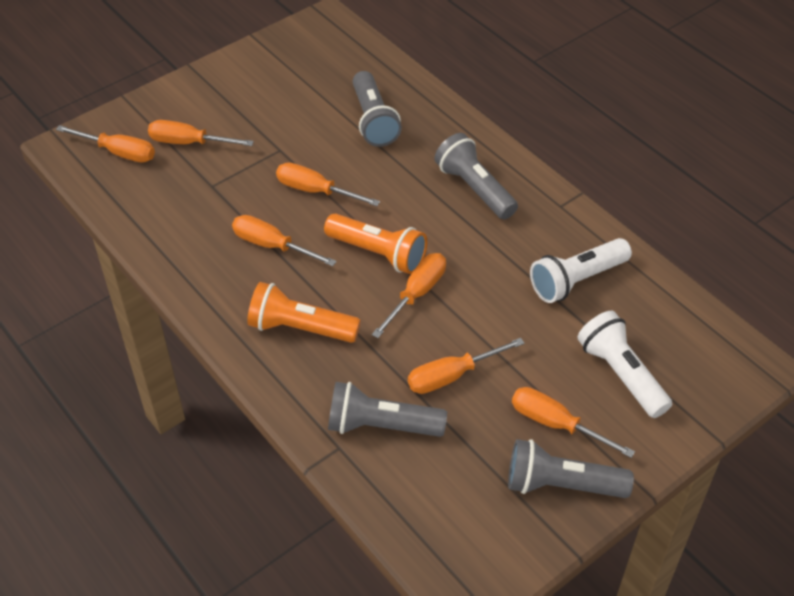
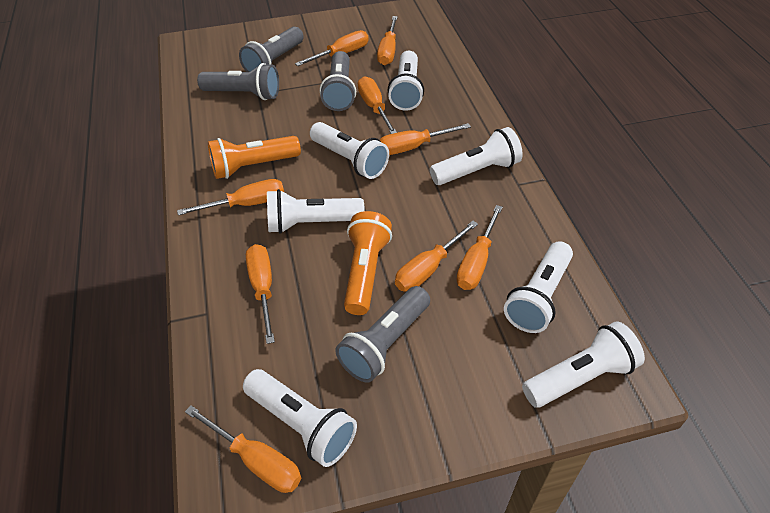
orange screwdriver: 7 -> 9
white flashlight: 2 -> 7

